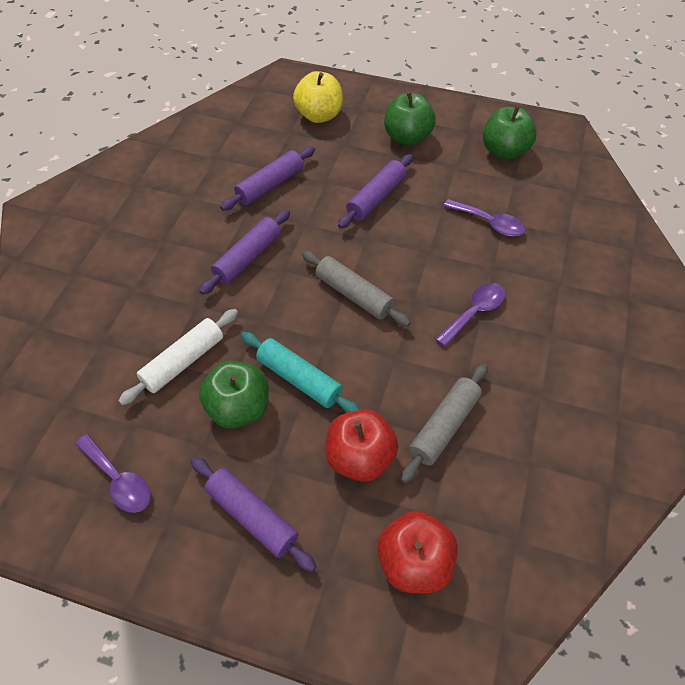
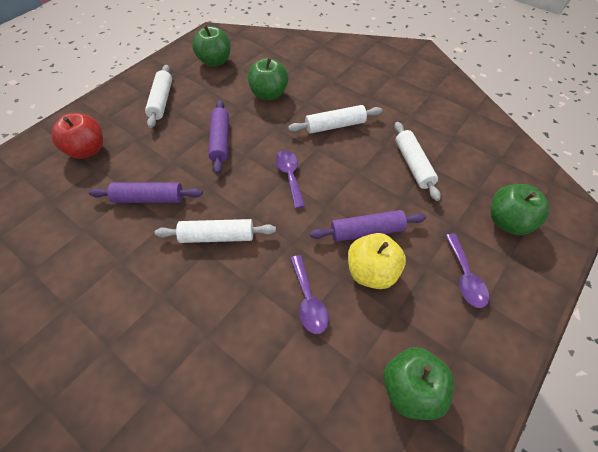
green apple: 3 -> 4
grey rolling pin: 2 -> 0
purple rolling pin: 4 -> 3
red apple: 2 -> 1
turquoise rolling pin: 1 -> 0
white rolling pin: 1 -> 4

